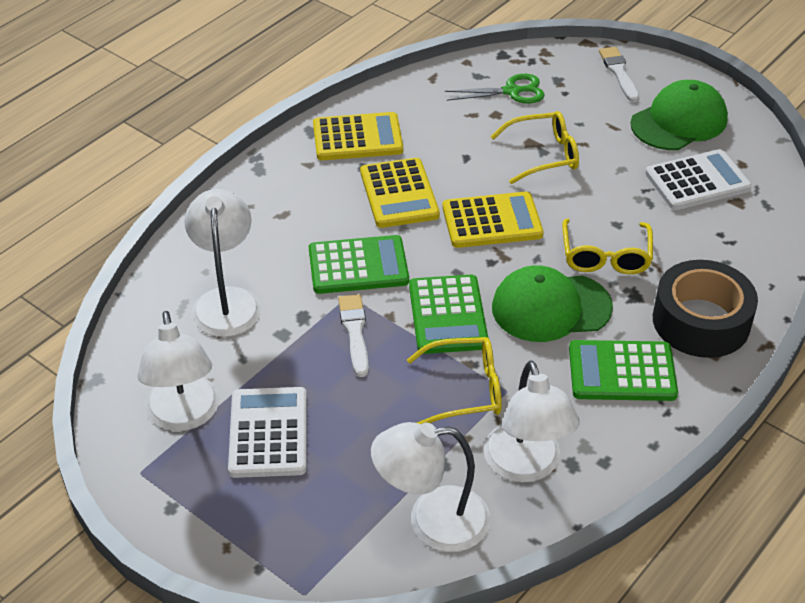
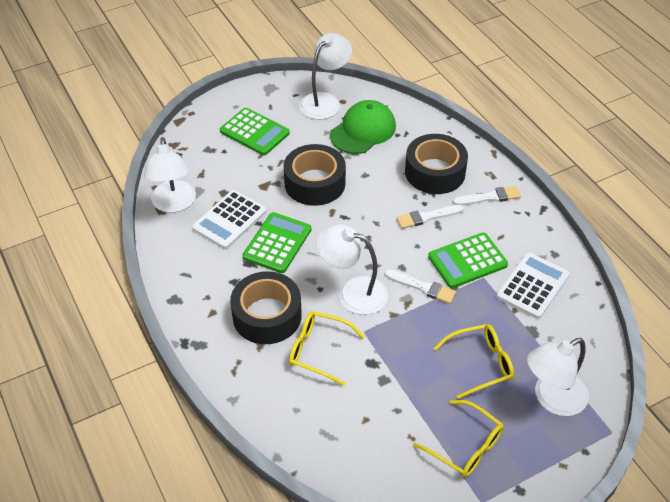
black tape: 1 -> 3
green cap: 2 -> 1
green scissors: 1 -> 0
white brush: 2 -> 3
yellow calculator: 3 -> 0

